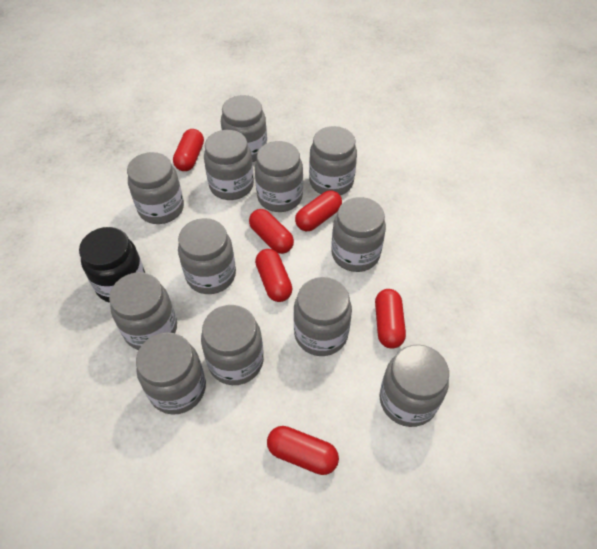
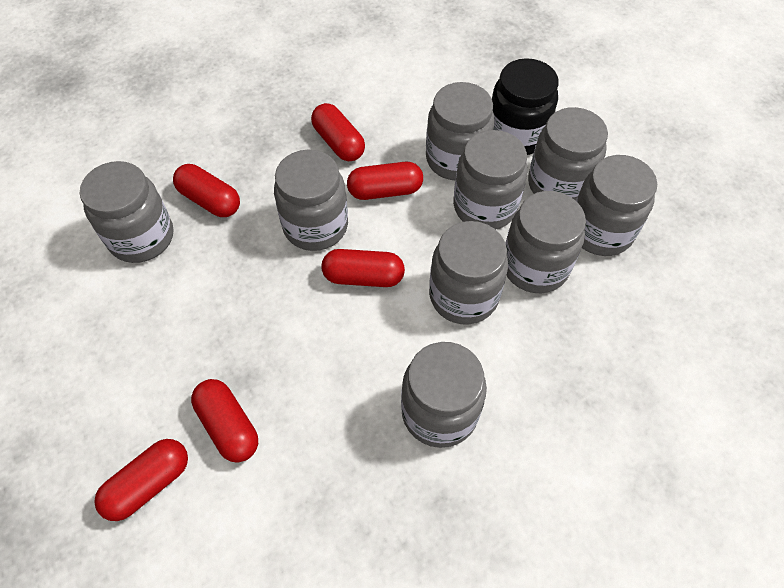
grey jar: 12 -> 9

